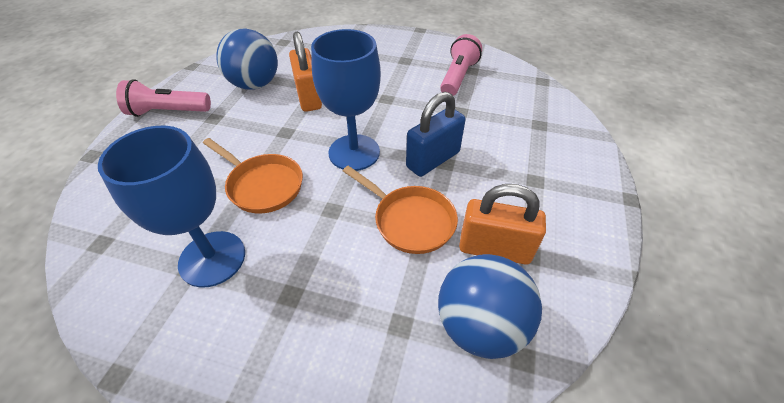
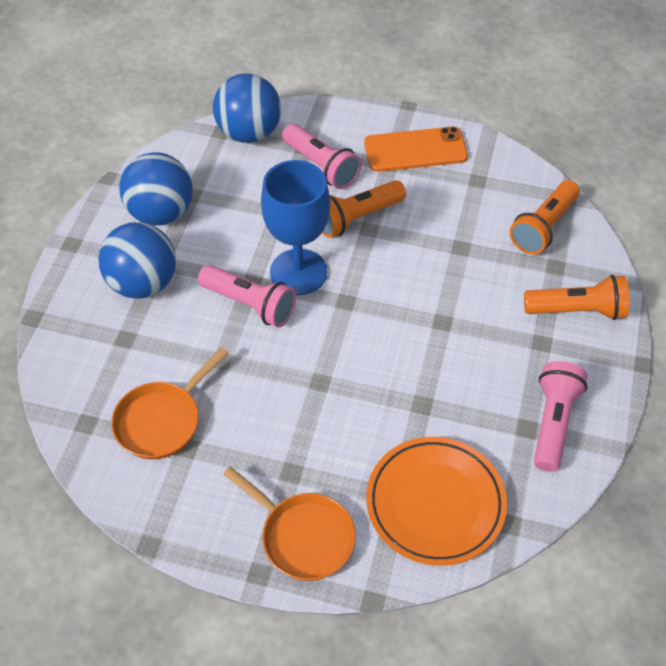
blue ball: 2 -> 3
blue goblet: 2 -> 1
blue padlock: 1 -> 0
orange flashlight: 0 -> 3
orange padlock: 2 -> 0
orange phone: 0 -> 1
orange plate: 0 -> 1
pink flashlight: 2 -> 3

